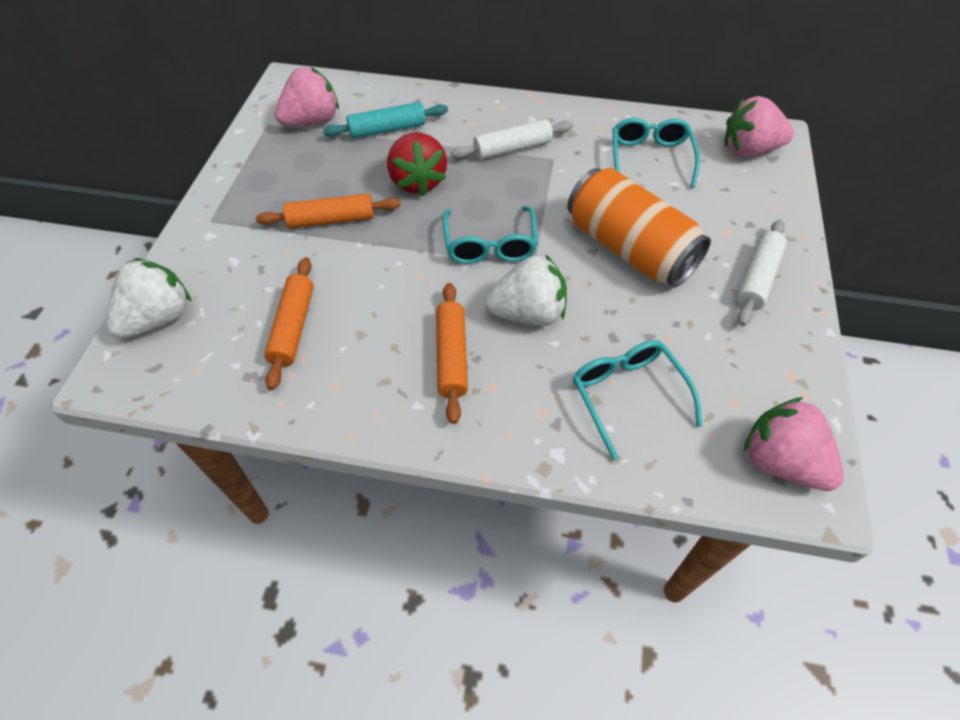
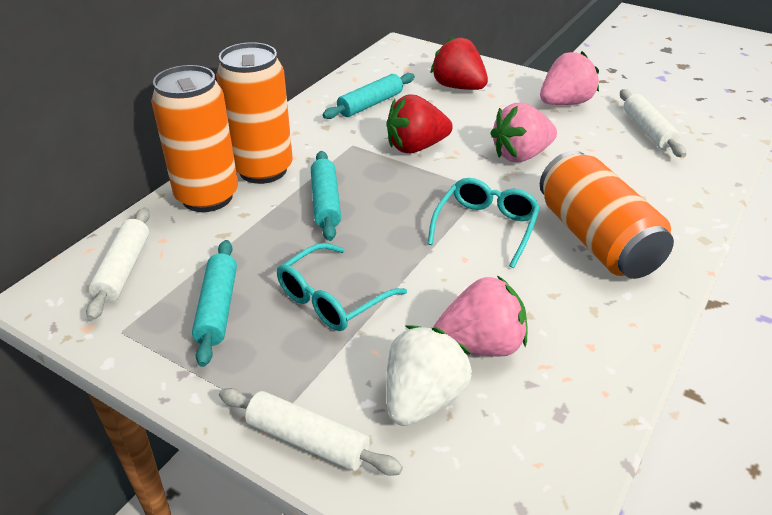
orange can: 1 -> 3
orange rolling pin: 3 -> 0
red strawberry: 1 -> 2
turquoise glasses: 3 -> 2
turquoise rolling pin: 1 -> 3
white rolling pin: 2 -> 3
white strawberry: 2 -> 1

